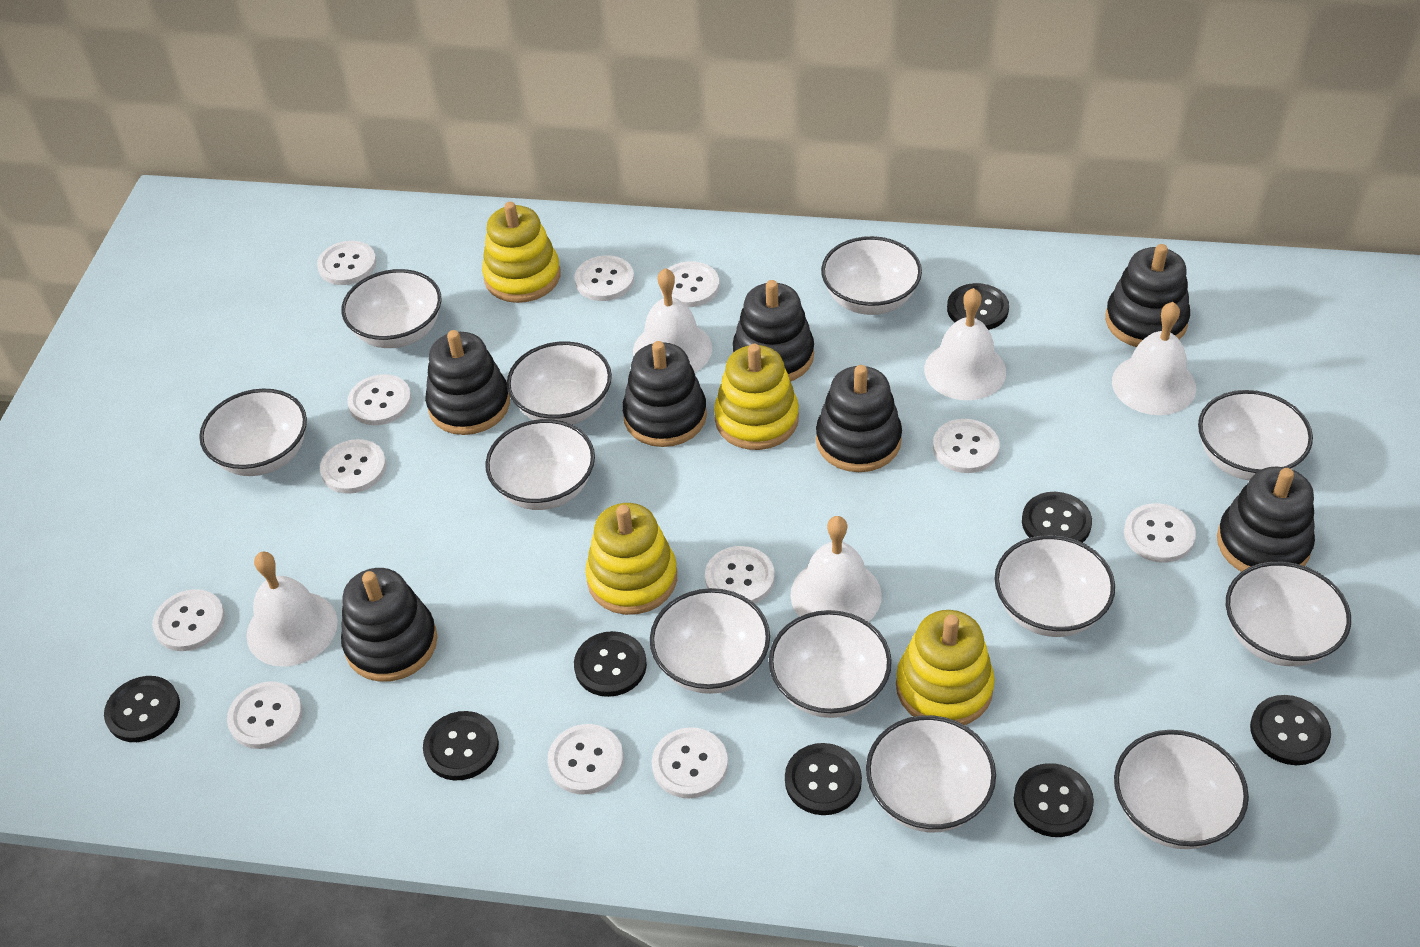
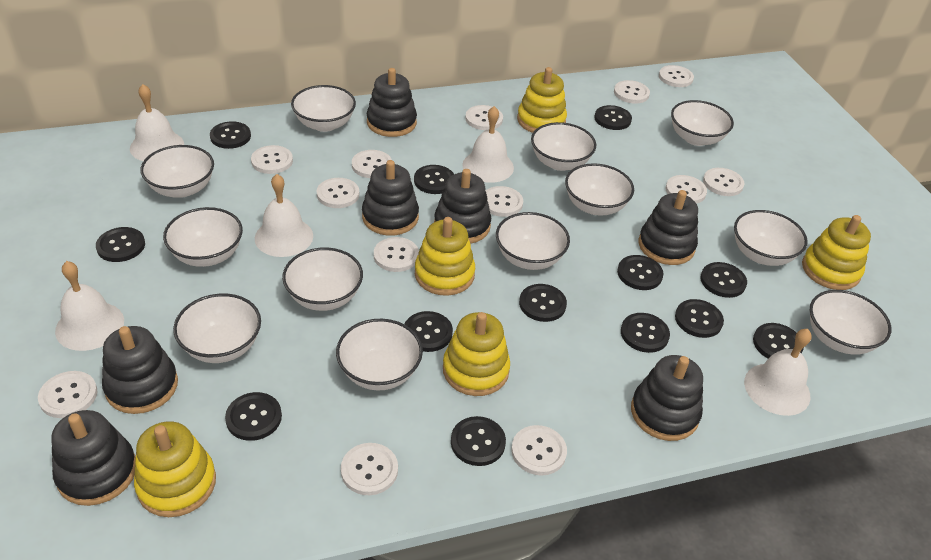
black button: 8 -> 13
white button: 12 -> 13
yellow stacking toy: 4 -> 5

